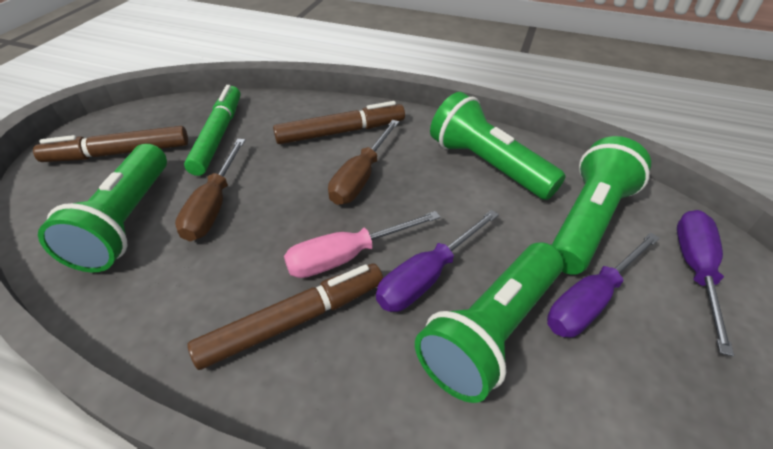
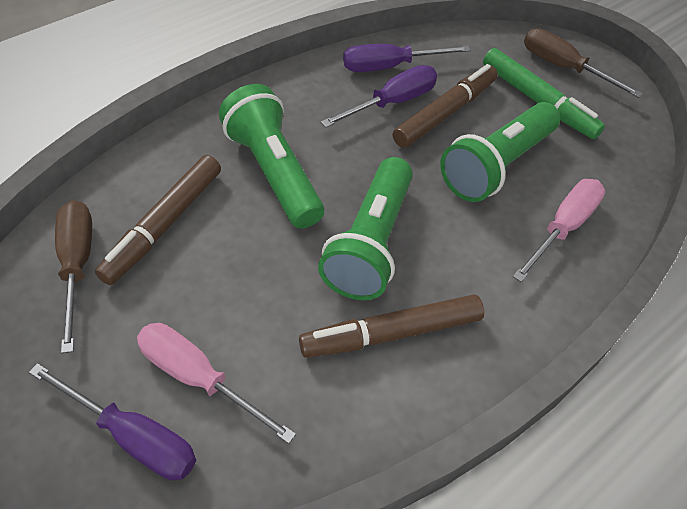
green flashlight: 4 -> 3
pink screwdriver: 1 -> 2

